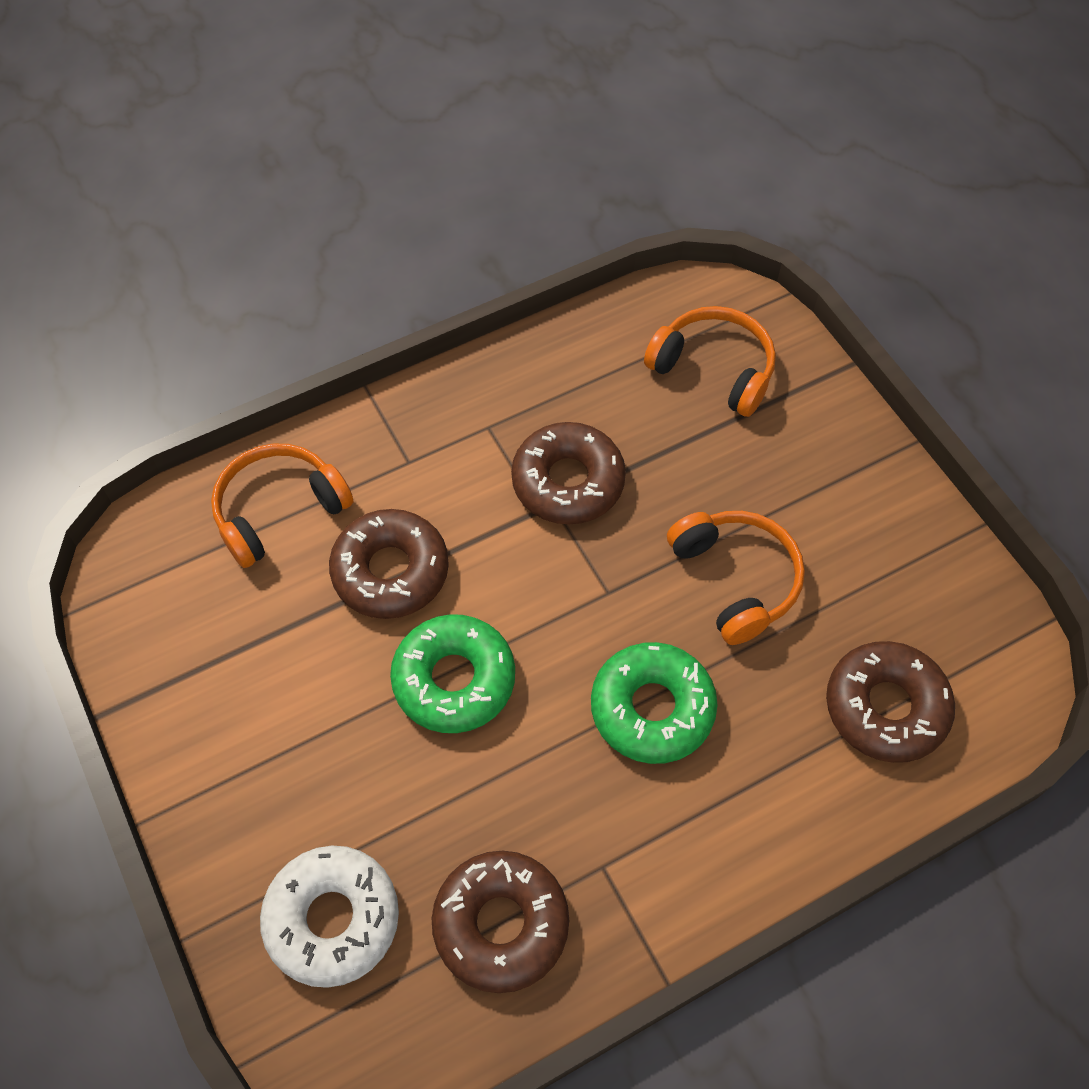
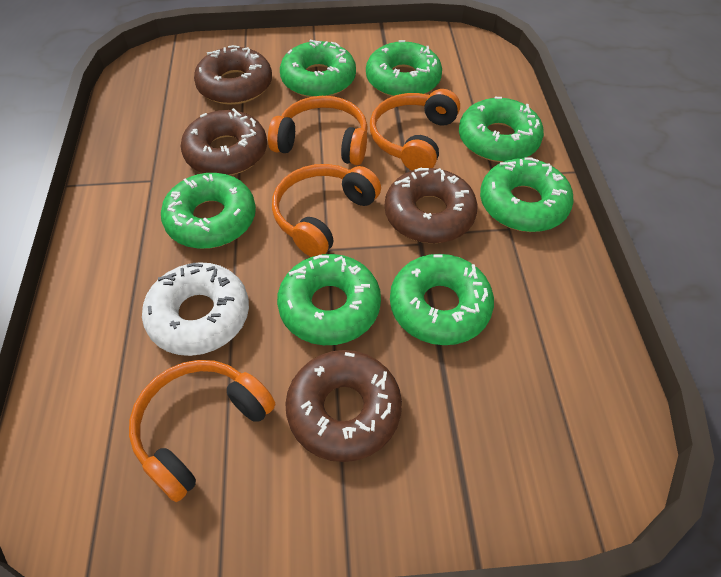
green donut: 2 -> 7
orange headphones: 3 -> 4

